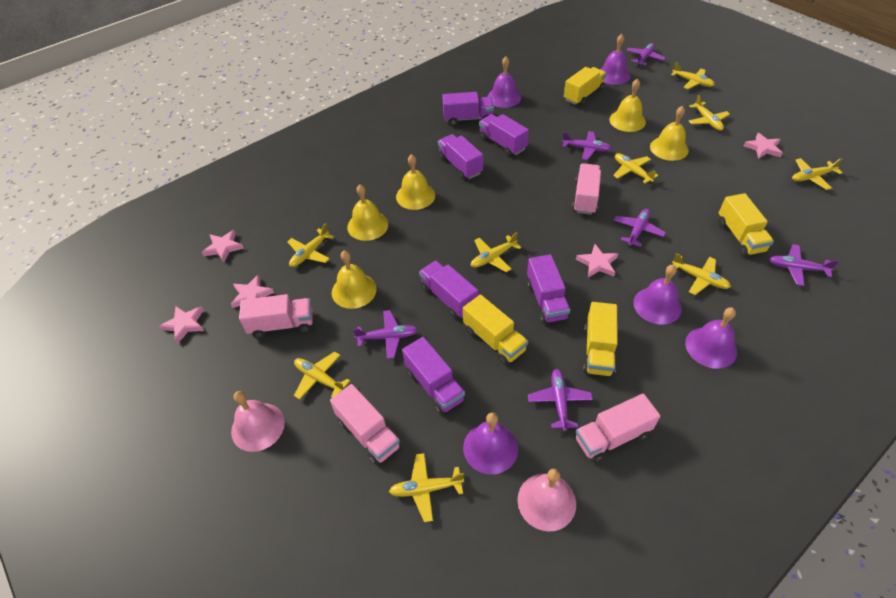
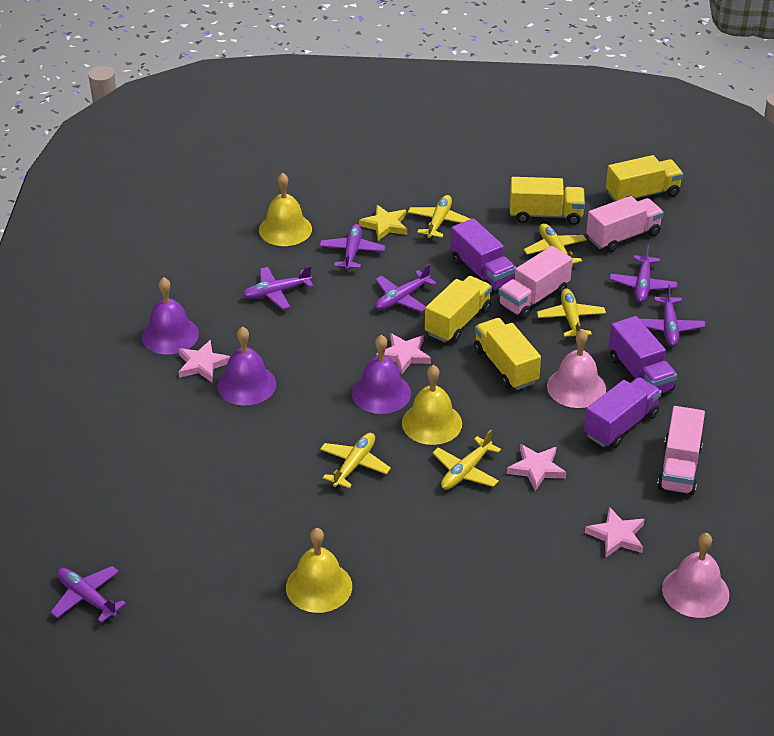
pink star: 5 -> 4
pink truck: 4 -> 3
purple bell: 5 -> 3
purple truck: 6 -> 3
yellow bell: 5 -> 3
yellow plane: 9 -> 5
yellow star: 0 -> 1

